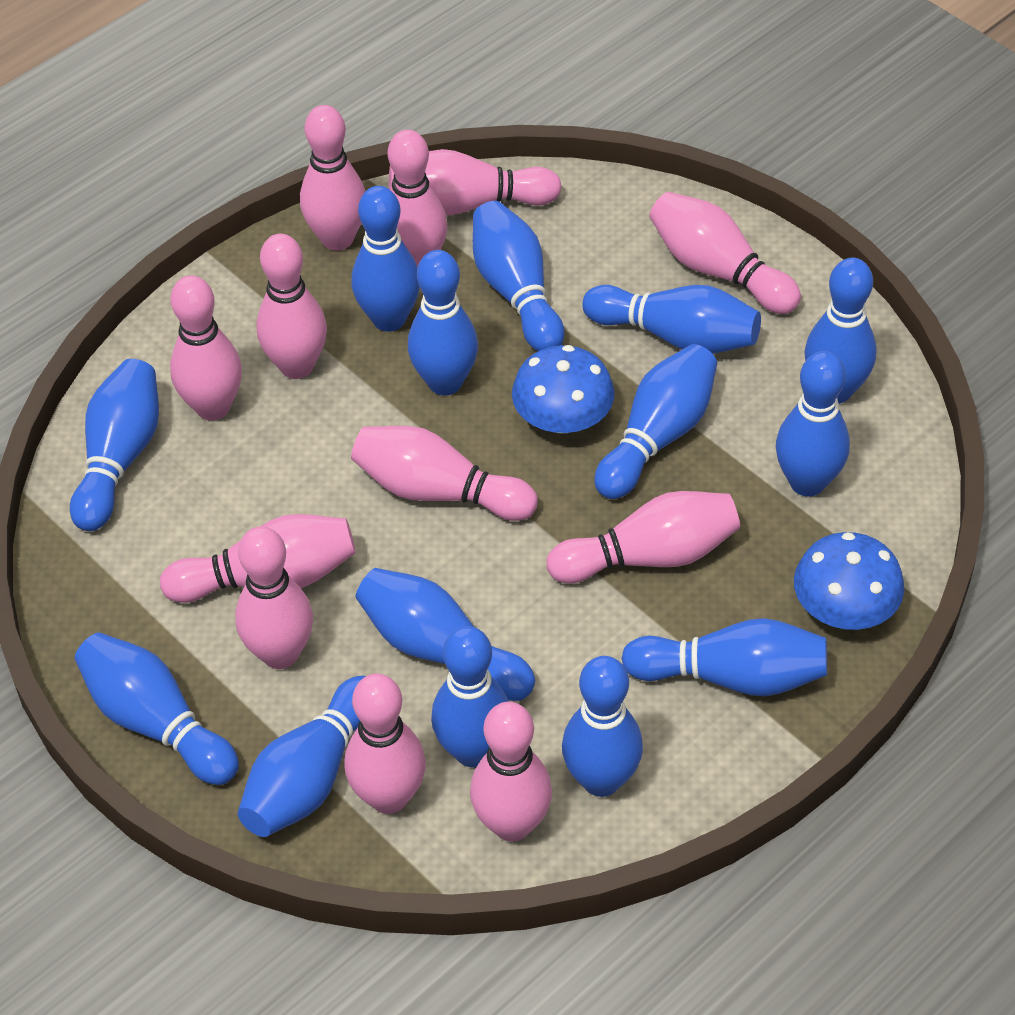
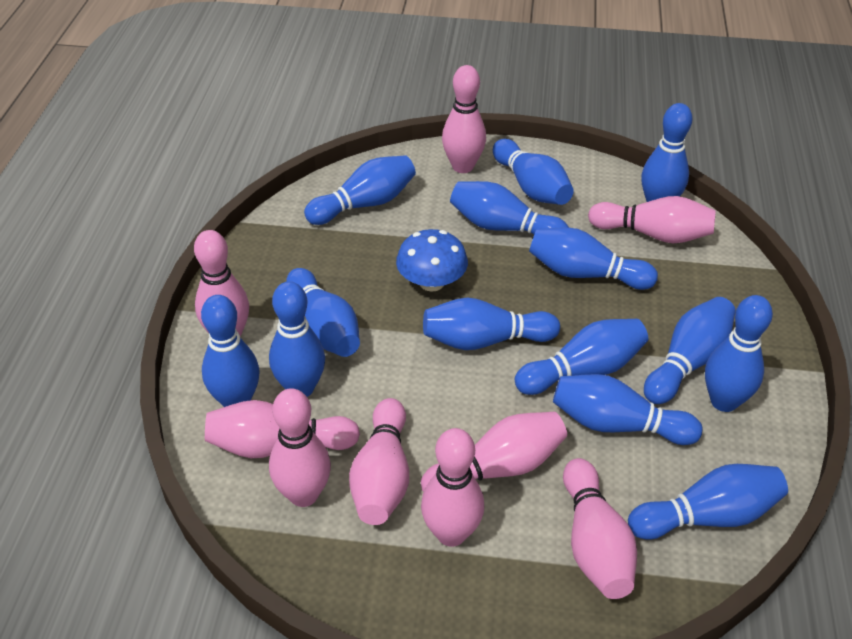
blue mushroom: 2 -> 1
pink bowling pin: 12 -> 9

